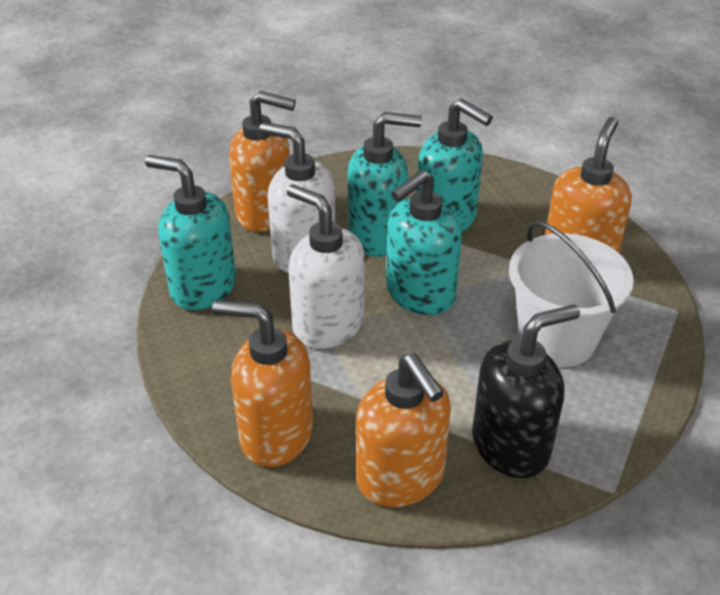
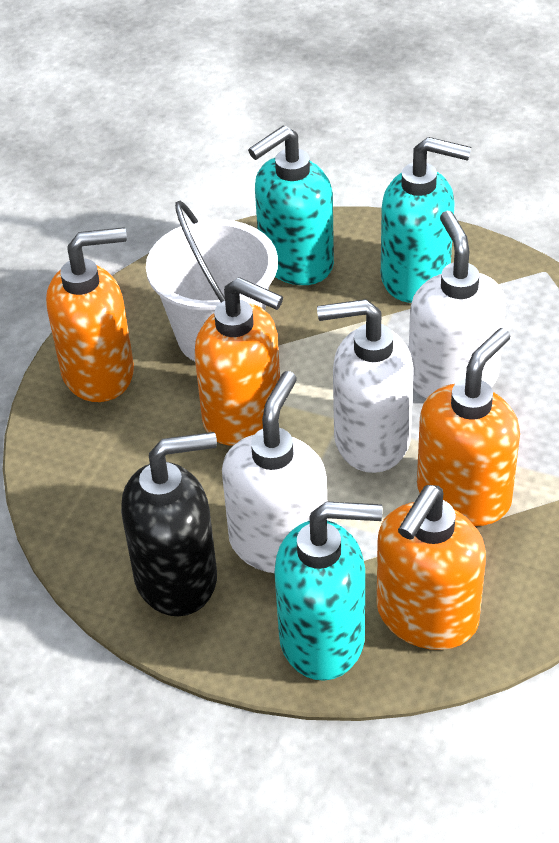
turquoise soap dispenser: 4 -> 3
white soap dispenser: 2 -> 3

